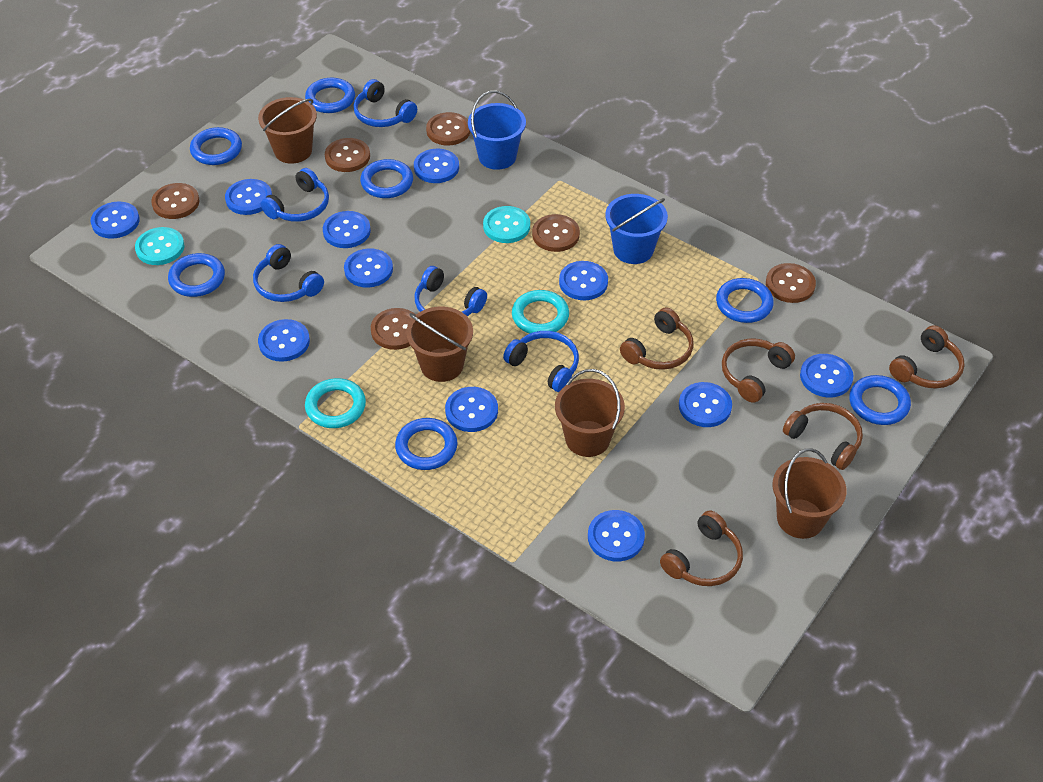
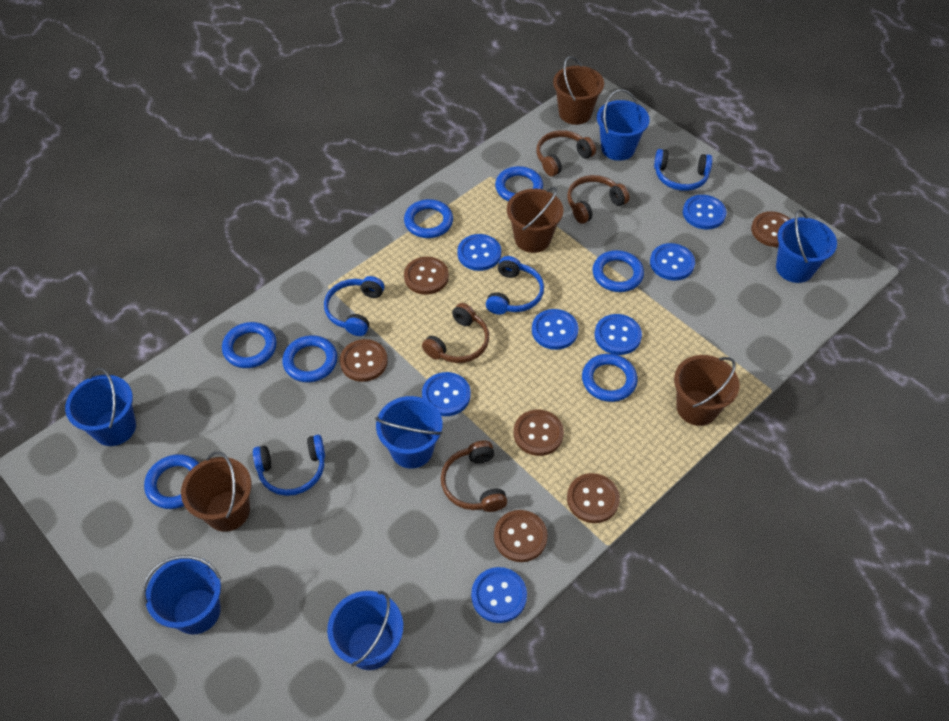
blue bucket: 2 -> 6
blue button: 11 -> 7
blue headphones: 5 -> 4
brown headphones: 5 -> 4
turquoise button: 2 -> 0
turquoise ring: 2 -> 0

